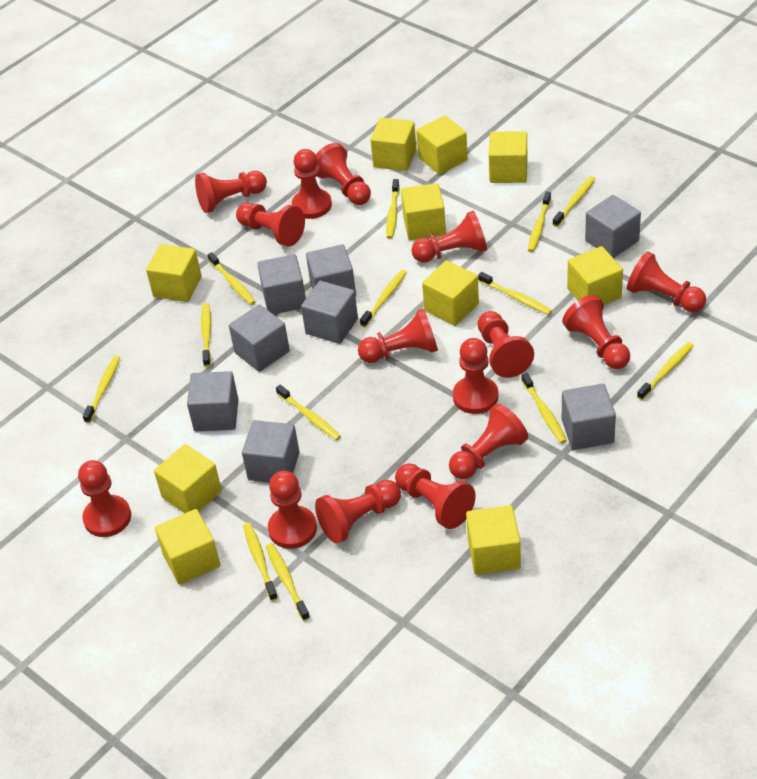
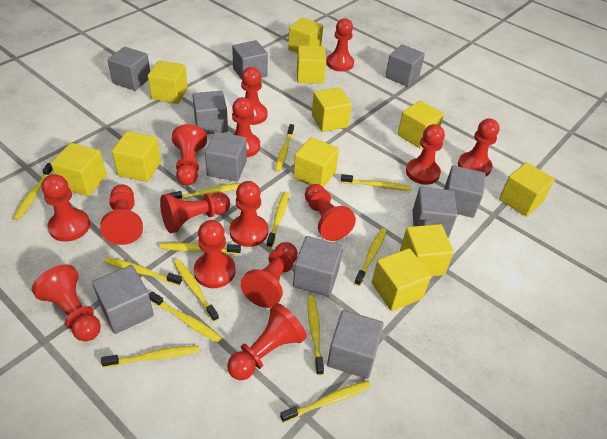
grey cube: 8 -> 10
yellow cube: 10 -> 11

